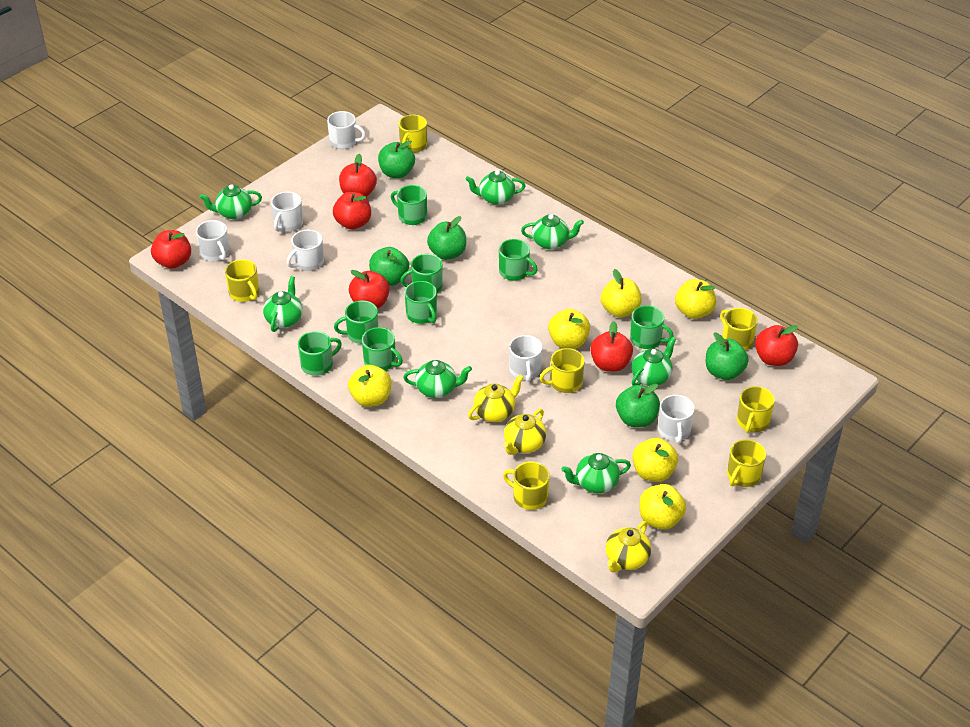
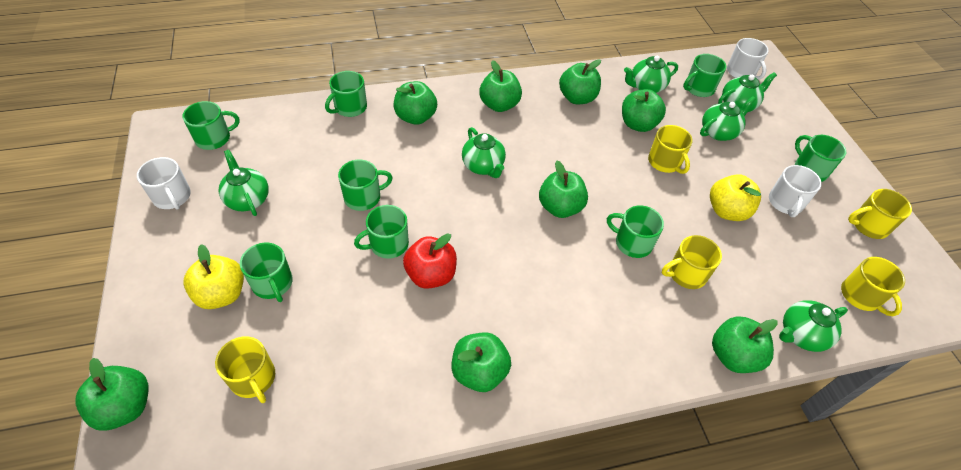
green apple: 5 -> 8
green teapot: 7 -> 6
red apple: 6 -> 1
white mug: 6 -> 3
yellow apple: 6 -> 2
yellow mug: 7 -> 5
yellow teapot: 3 -> 0

